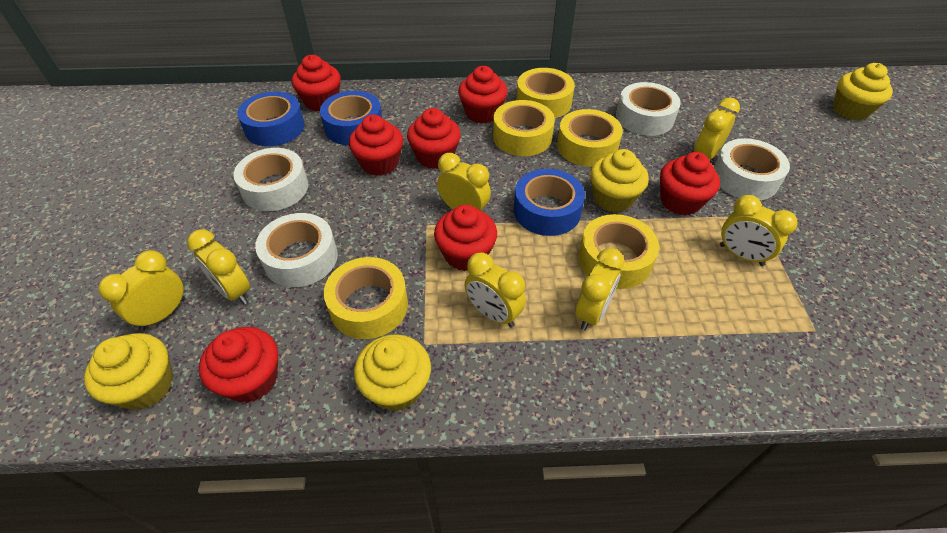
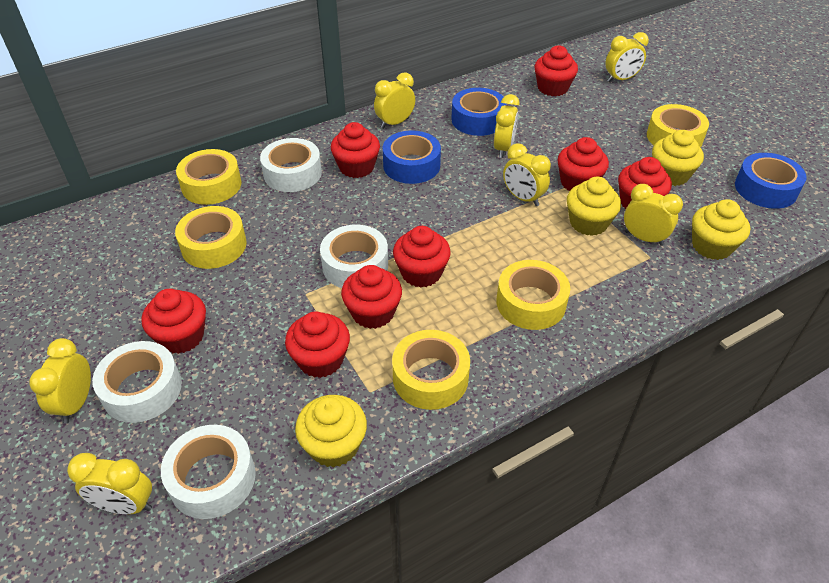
red cupcake: 7 -> 8

